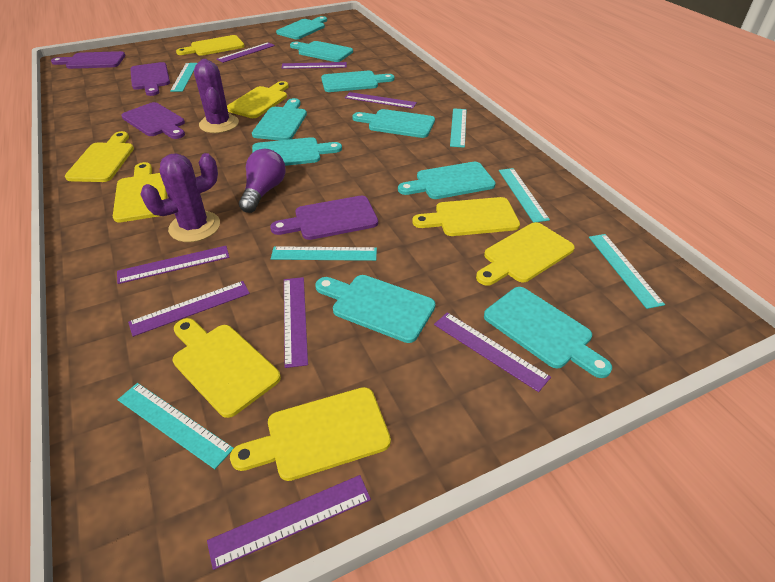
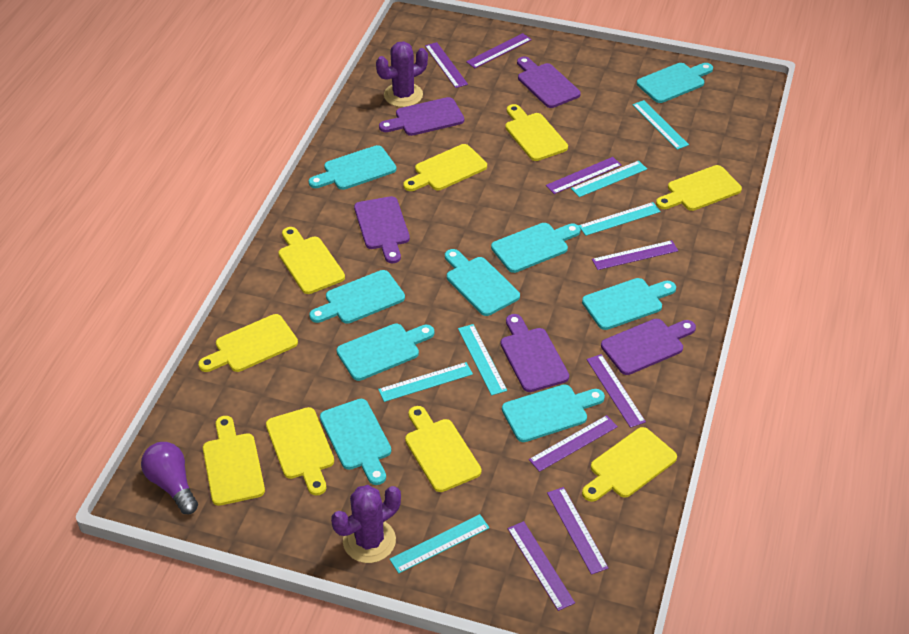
purple cutting board: 4 -> 5
yellow cutting board: 8 -> 9

